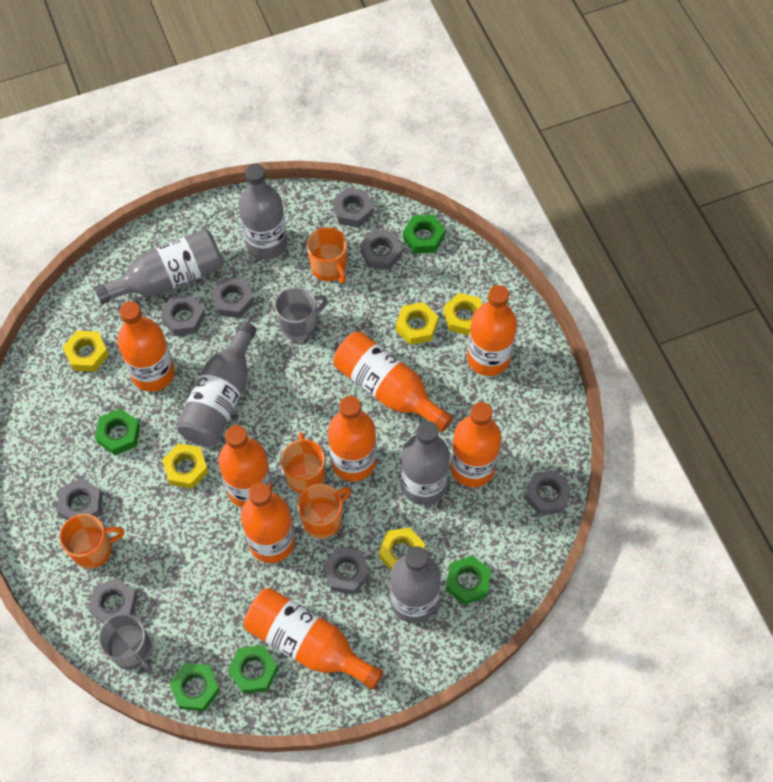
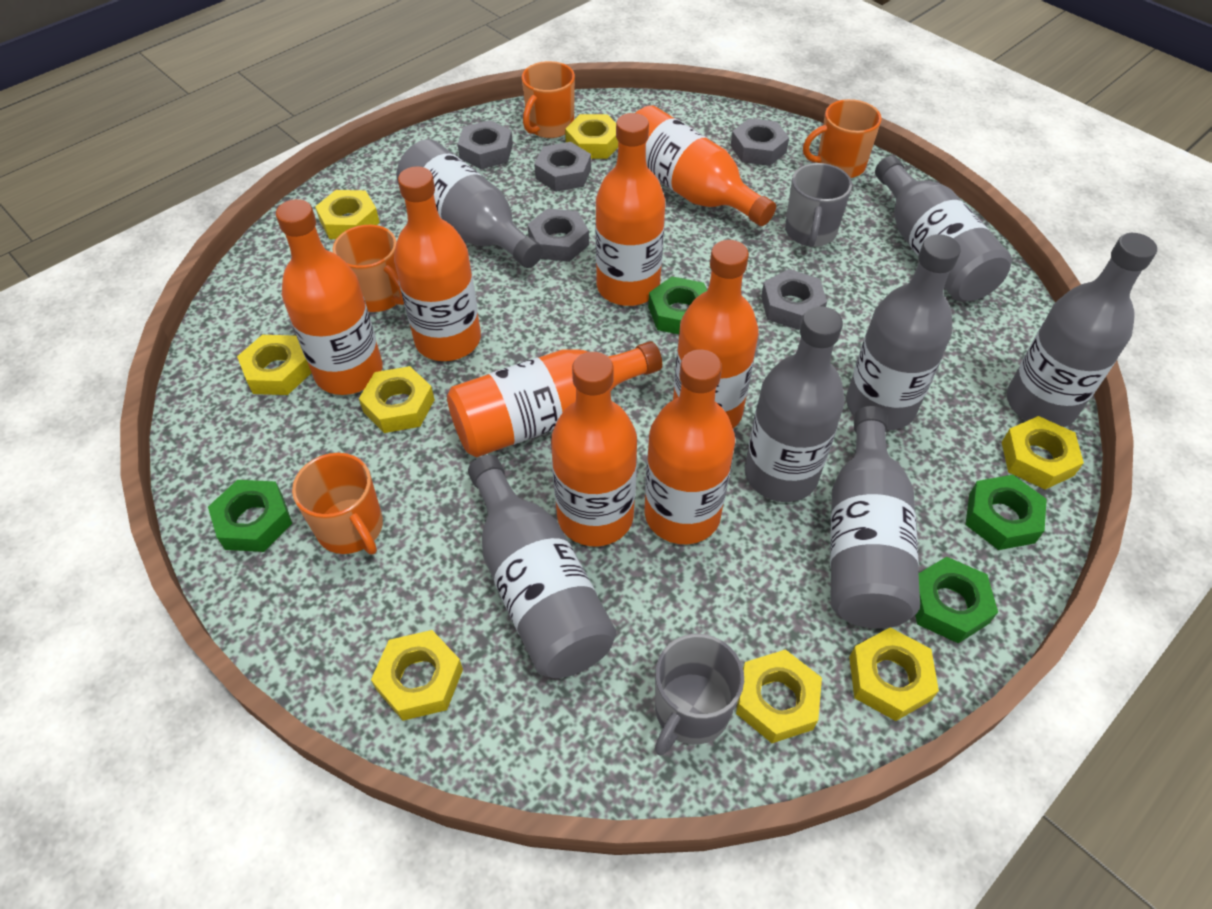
green nut: 5 -> 4
grey bottle: 5 -> 7
grey nut: 8 -> 5
yellow nut: 5 -> 8

